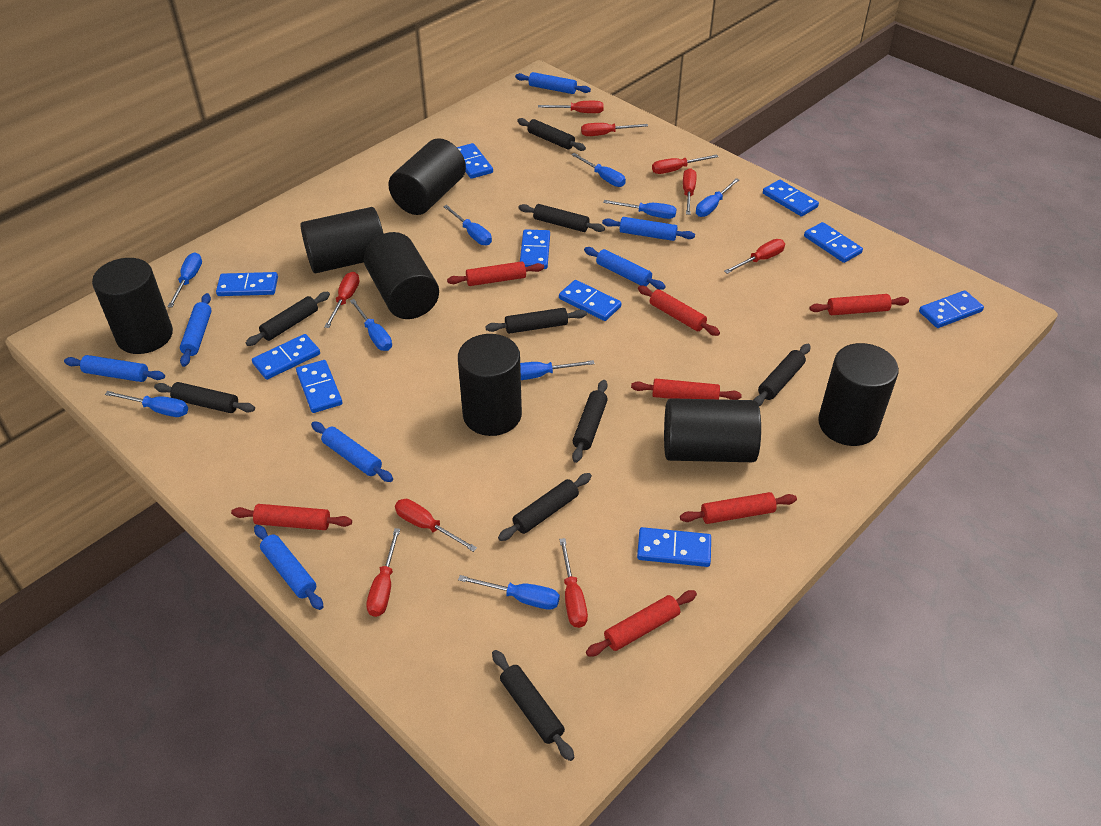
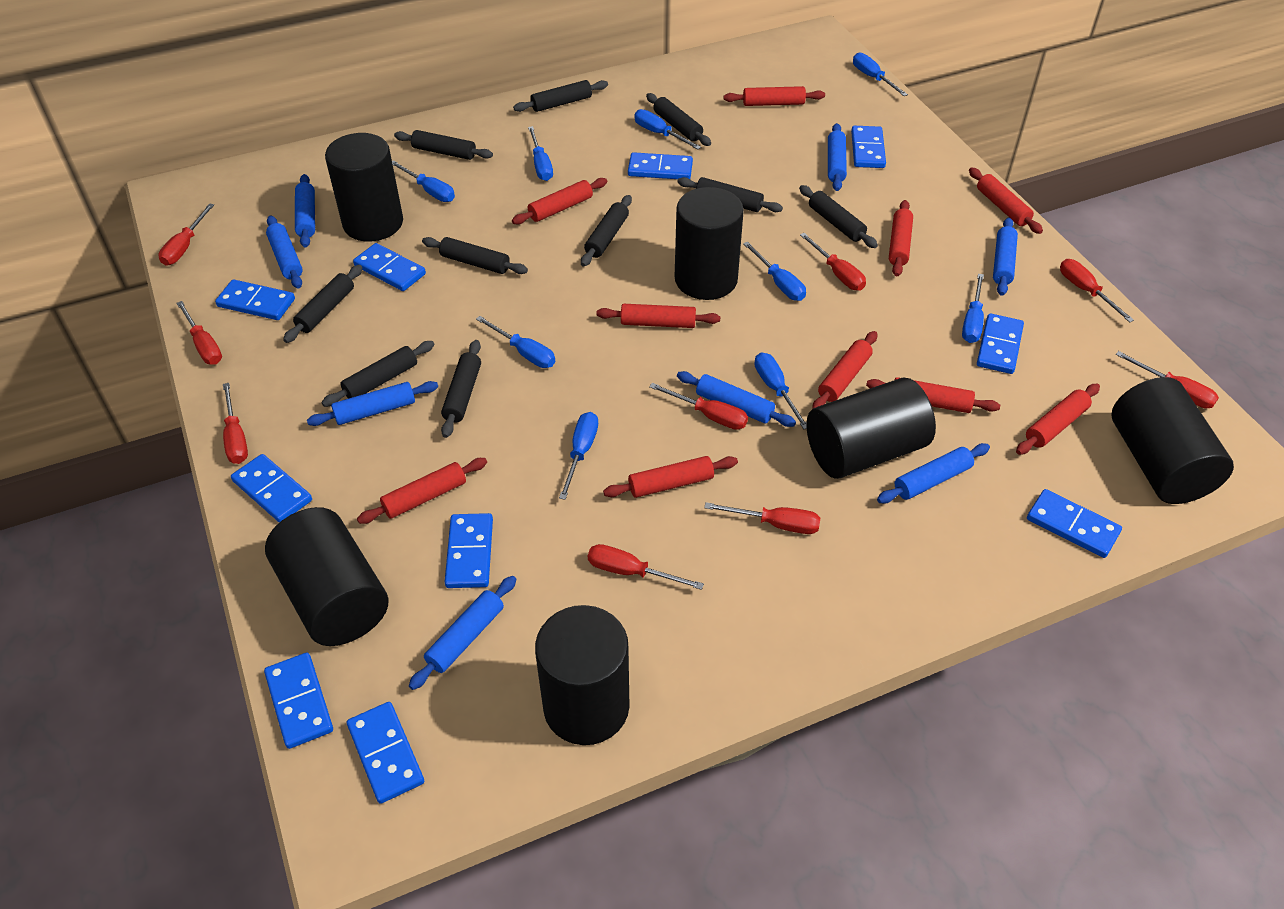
black cylinder: 7 -> 6
black rolling pin: 9 -> 10
blue rolling pin: 7 -> 8
red rolling pin: 7 -> 10

